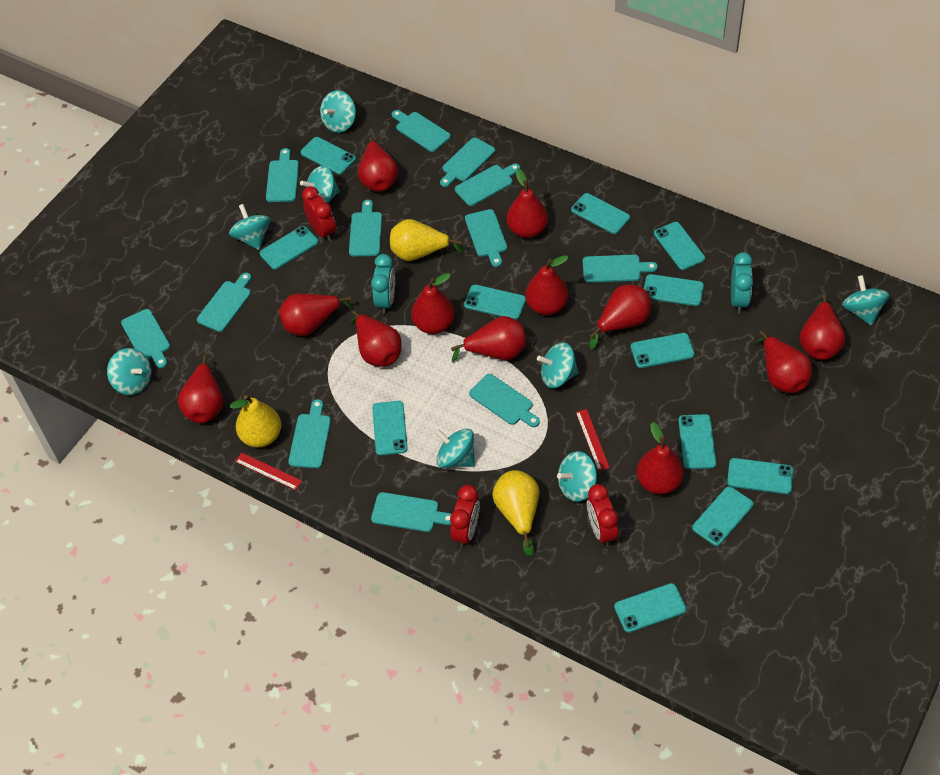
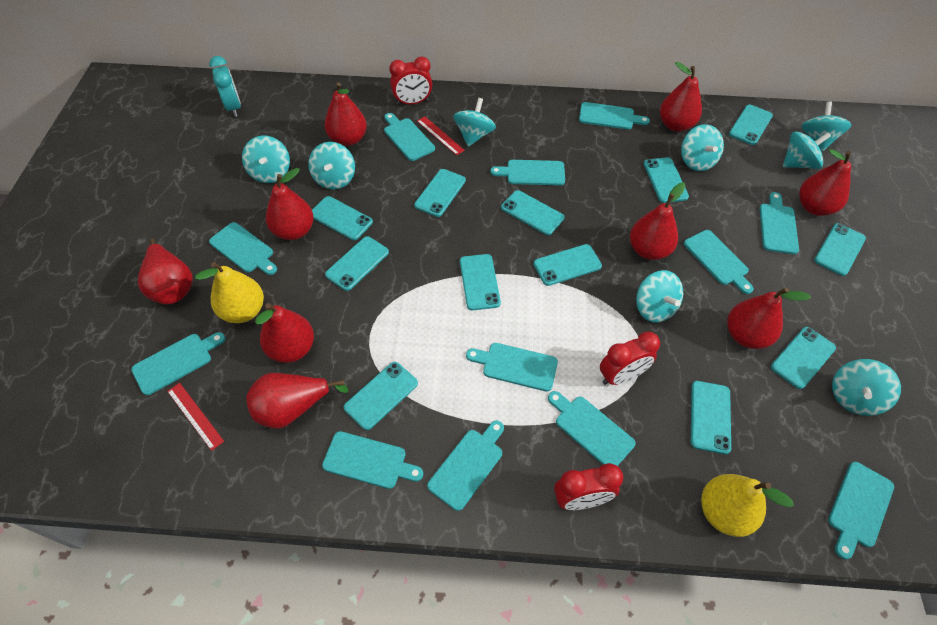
red pear: 12 -> 9
turquoise clock: 2 -> 1
yellow pear: 3 -> 2

